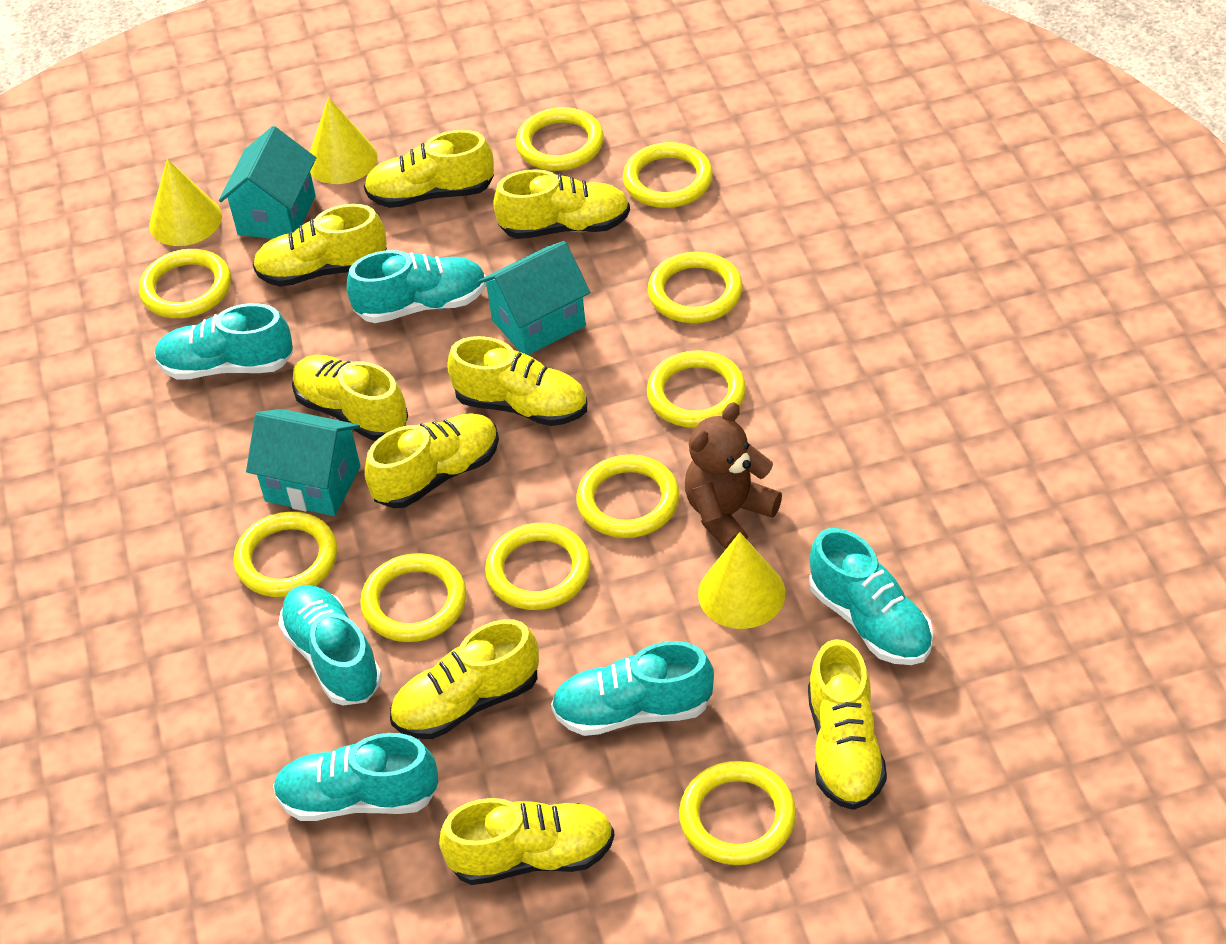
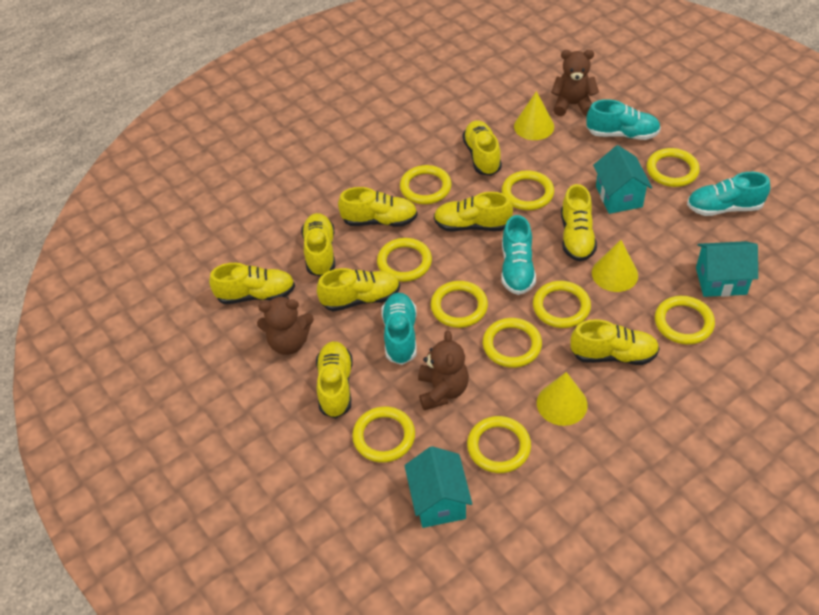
brown teddy bear: 1 -> 3
turquoise shoe: 6 -> 4

